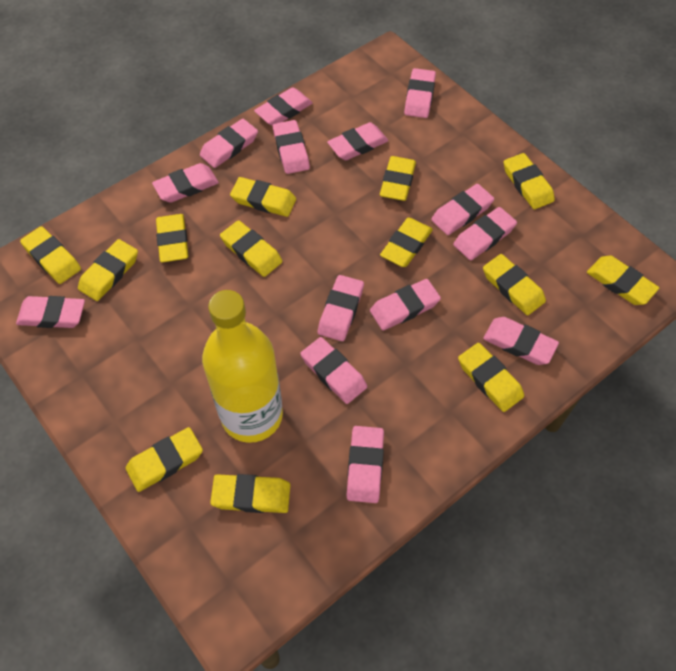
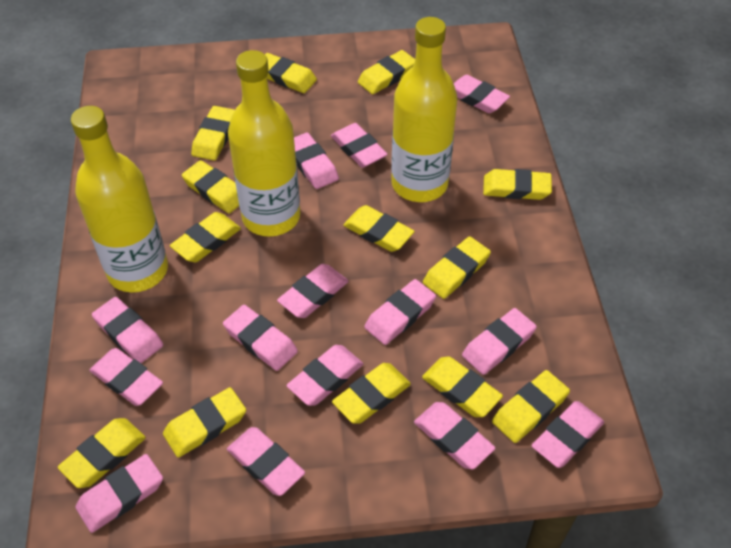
yellow bottle: 1 -> 3

